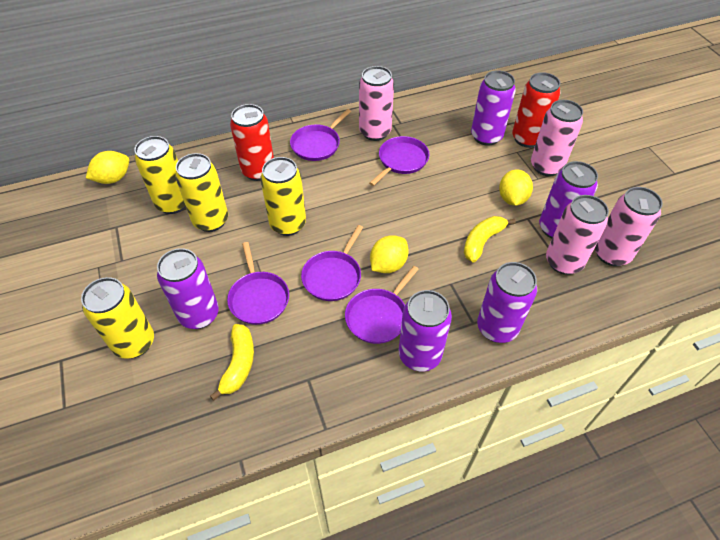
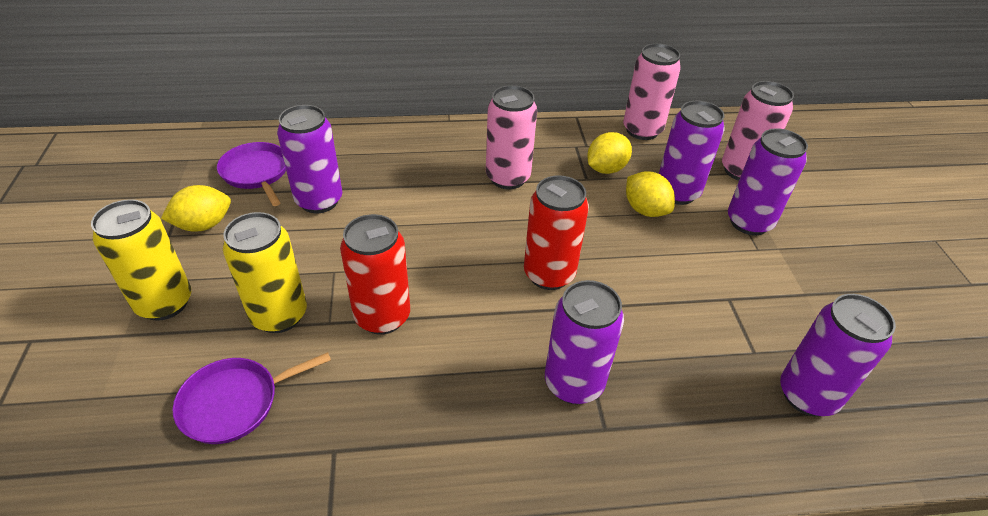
pink can: 4 -> 3
purple pan: 5 -> 2
yellow banana: 2 -> 0
yellow can: 4 -> 2

